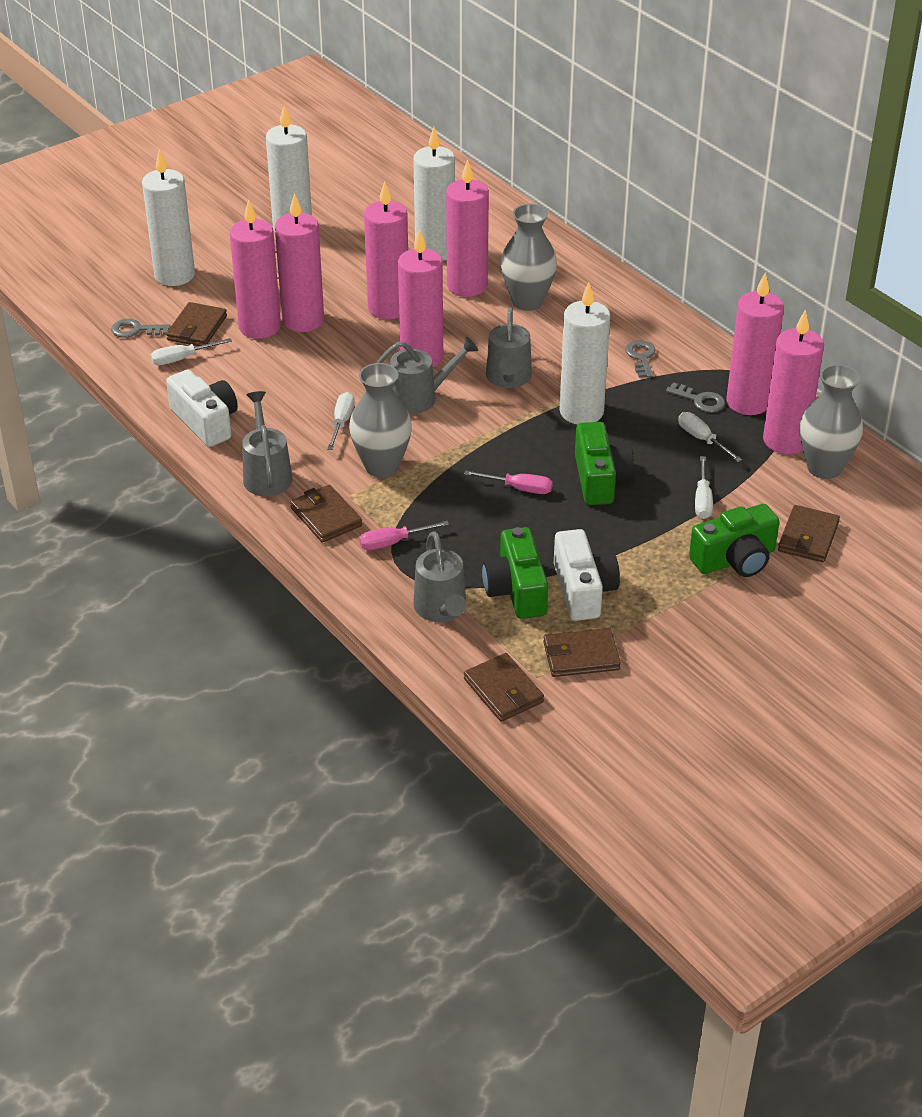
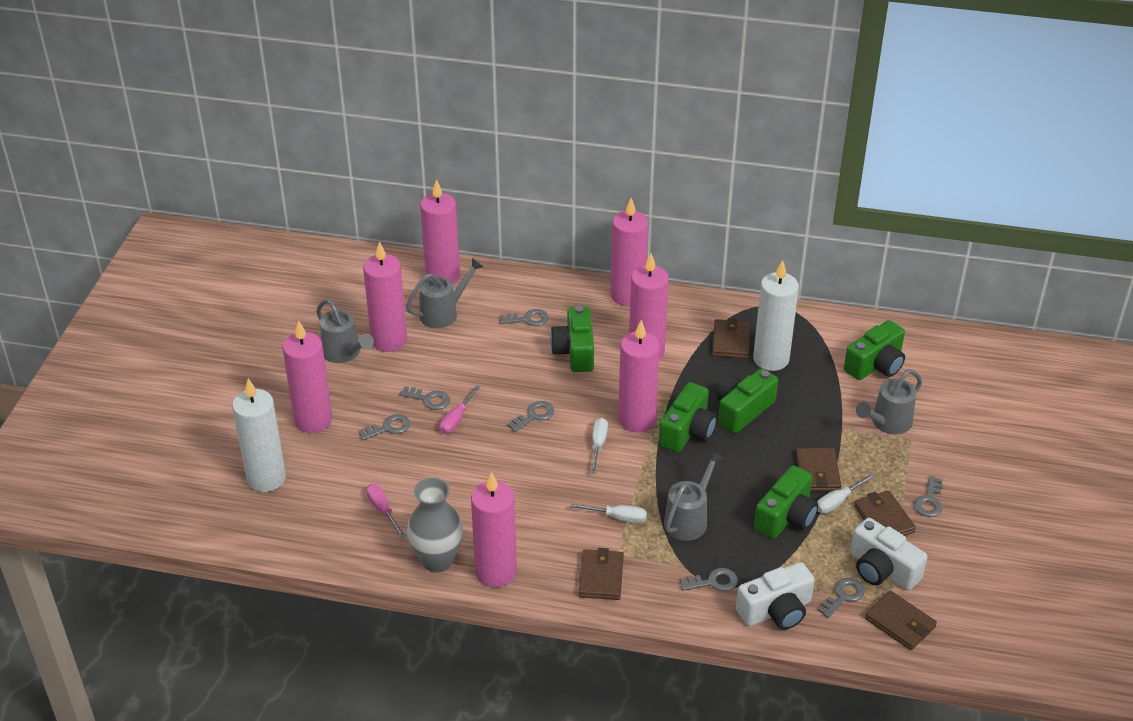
green camera: 3 -> 5
grey key: 3 -> 7
grey vase: 3 -> 1
white candle: 4 -> 2
white screwdriver: 4 -> 3

